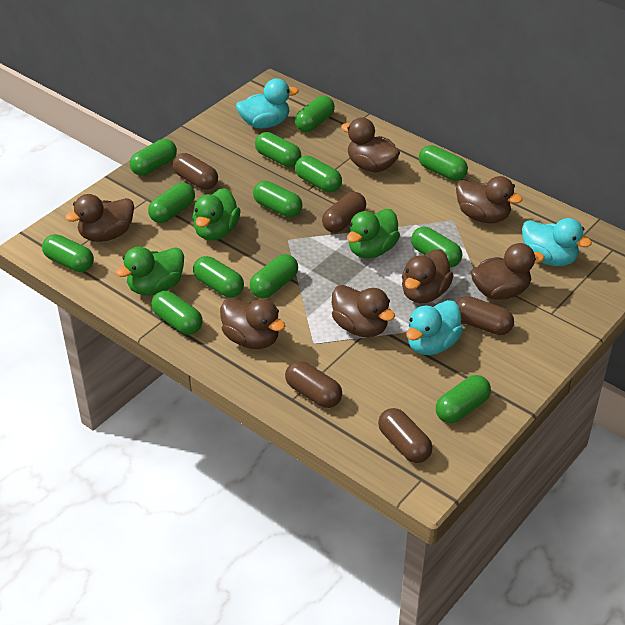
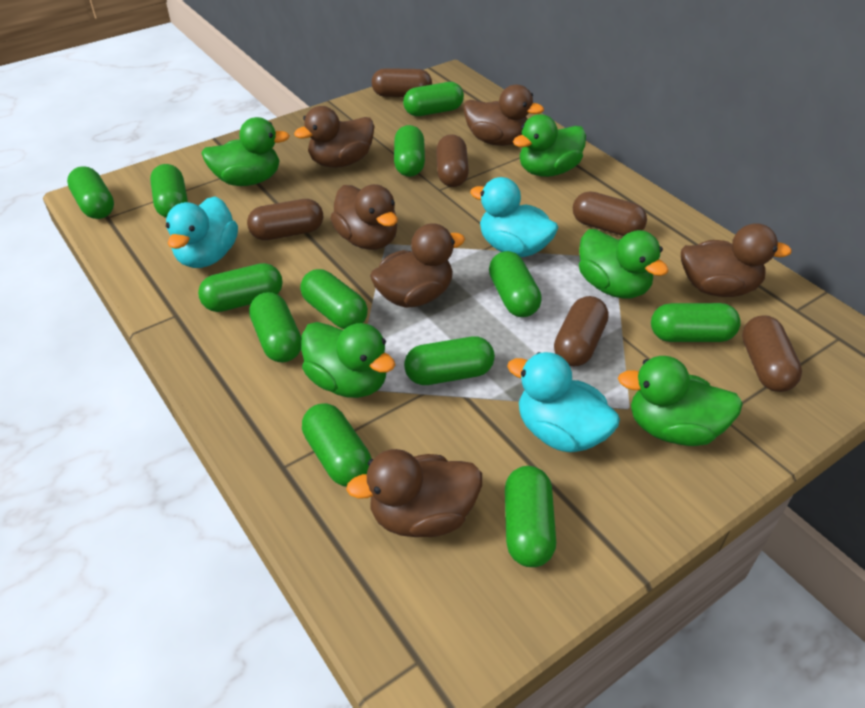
brown capsule: 5 -> 6
brown duck: 7 -> 6
green capsule: 13 -> 12
green duck: 3 -> 5

